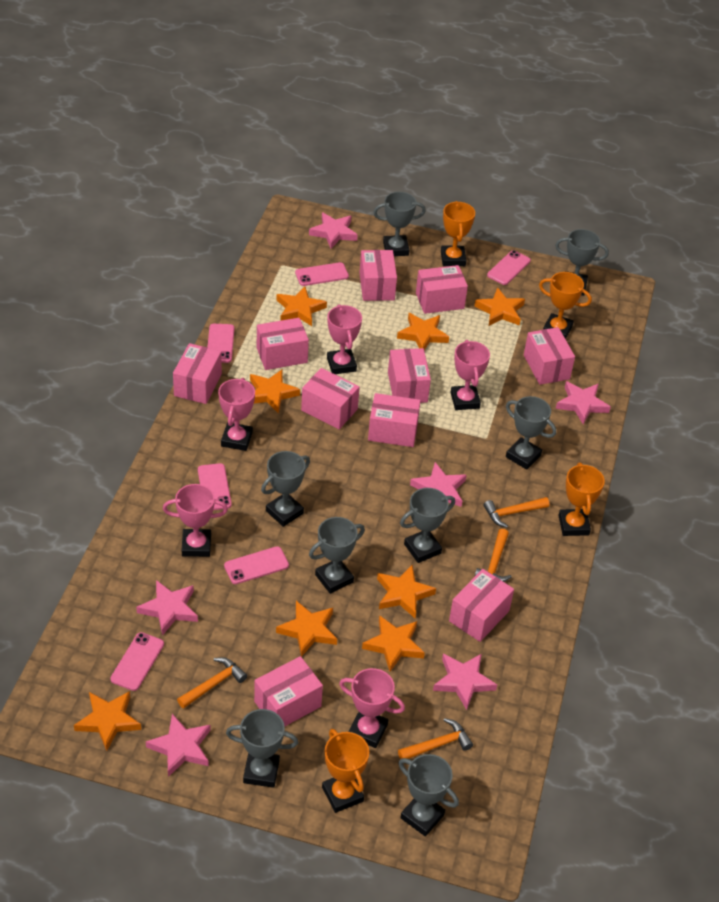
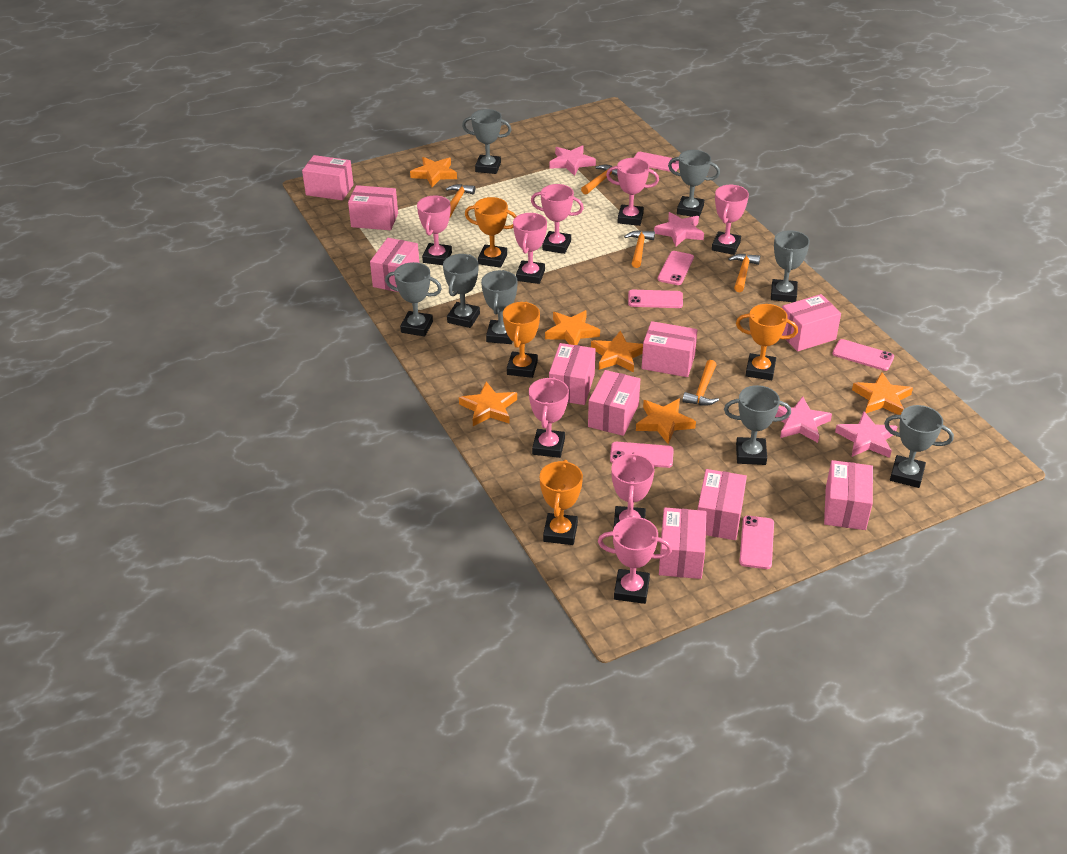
orange hammer: 4 -> 5
orange star: 8 -> 6
pink star: 6 -> 4
pink trophy: 5 -> 8

